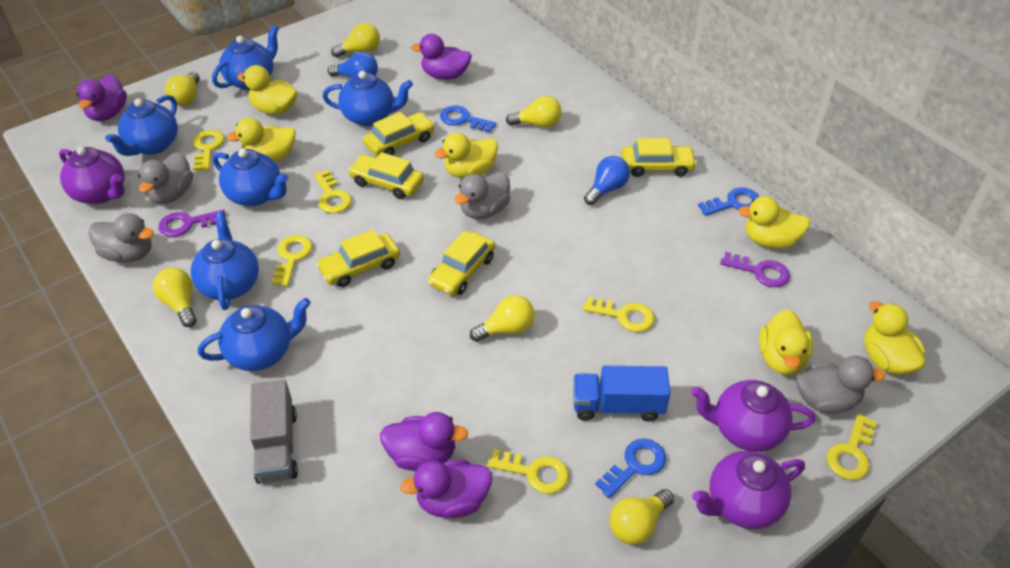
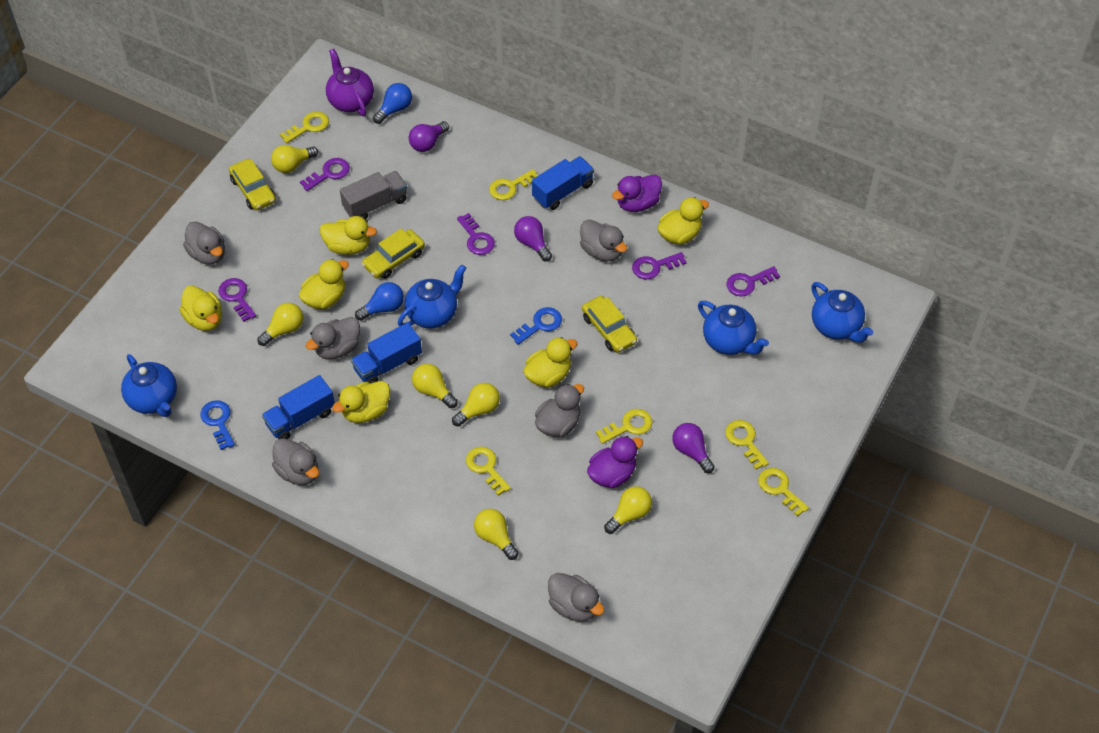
blue key: 3 -> 2
blue teapot: 6 -> 4
blue truck: 1 -> 3
grey duck: 4 -> 6
purple duck: 4 -> 2
purple key: 2 -> 5
purple light bulb: 0 -> 3
purple teapot: 3 -> 1
yellow car: 5 -> 3

